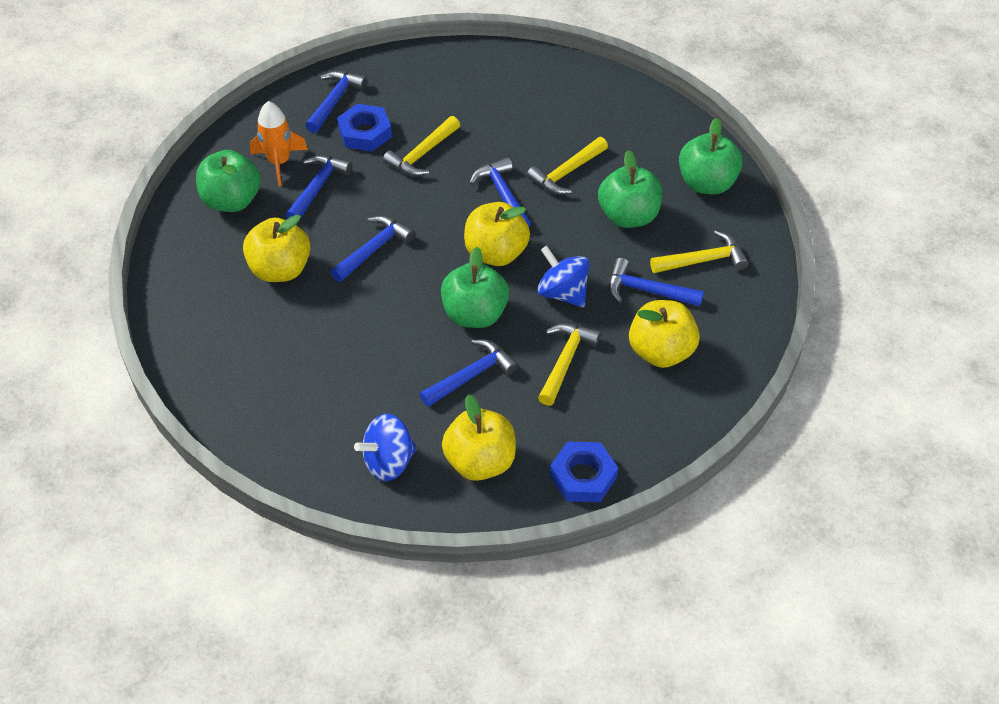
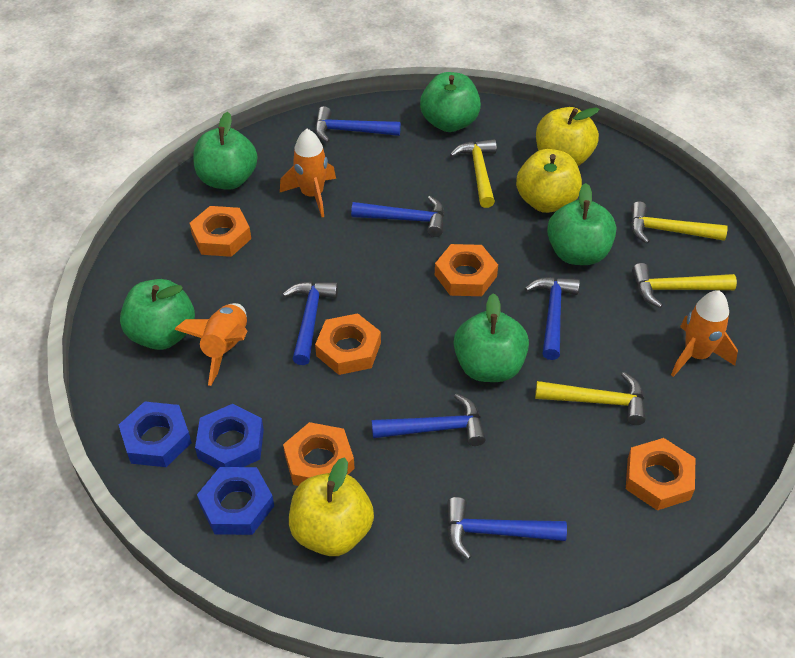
blue nut: 2 -> 3
blue spinning top: 2 -> 0
green apple: 4 -> 5
orange nut: 0 -> 5
orange rocket: 1 -> 3
yellow apple: 4 -> 3

